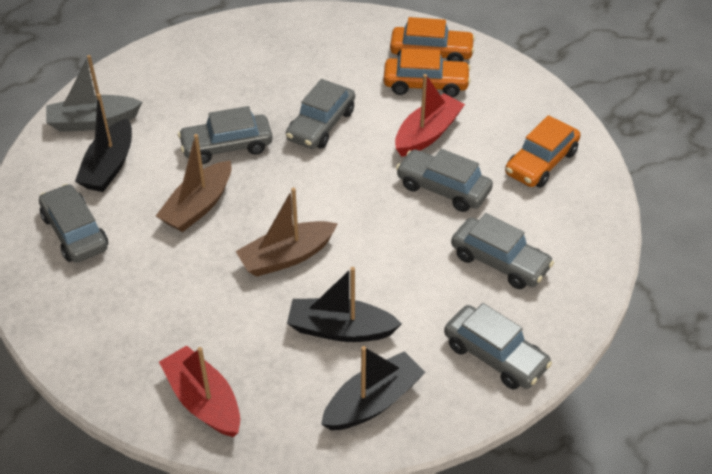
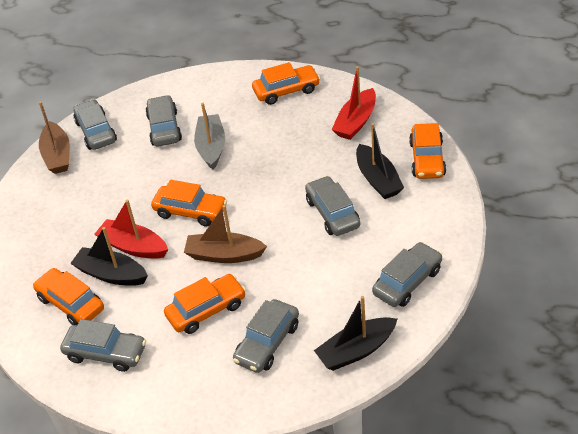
orange car: 3 -> 5

